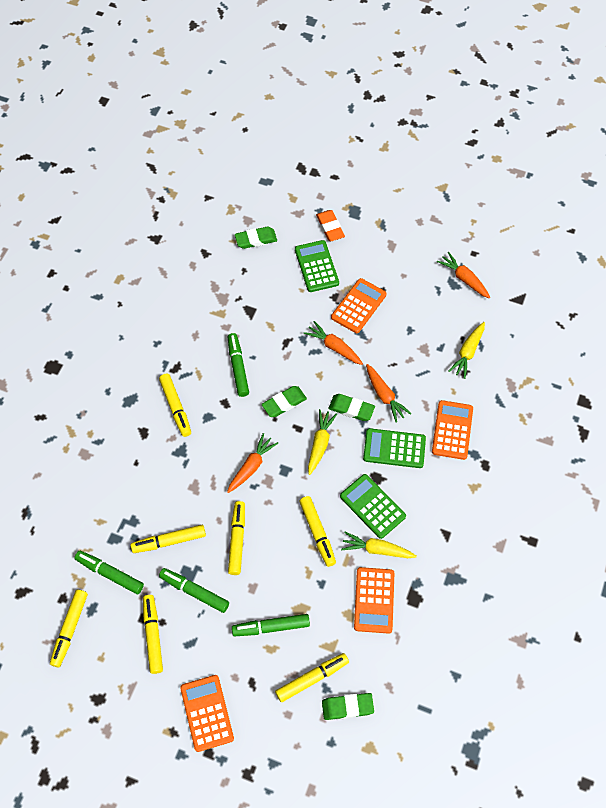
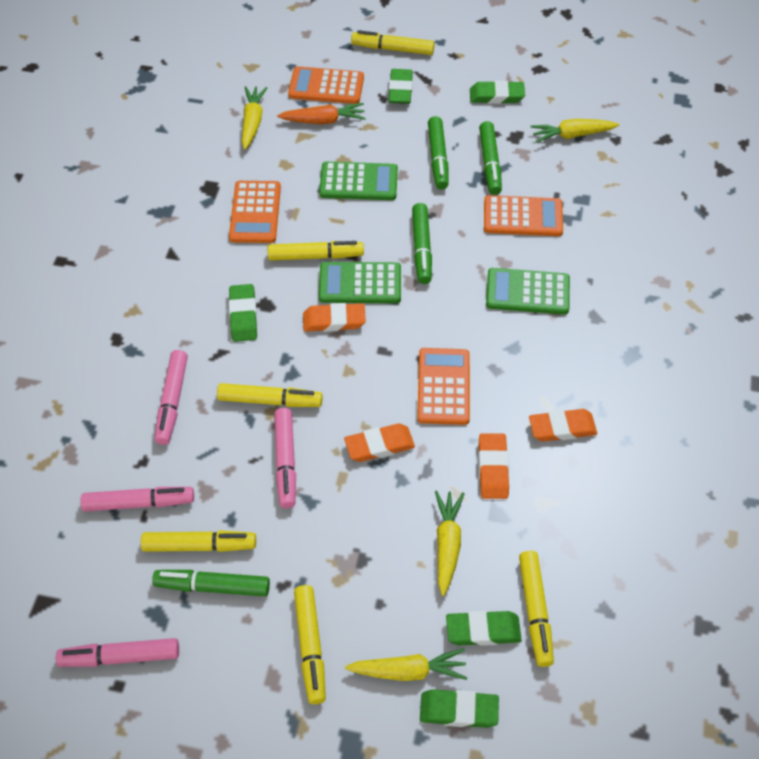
green eraser: 4 -> 5
orange carrot: 4 -> 1
orange eraser: 1 -> 4
pink marker: 0 -> 4
yellow carrot: 3 -> 4
yellow marker: 7 -> 6

